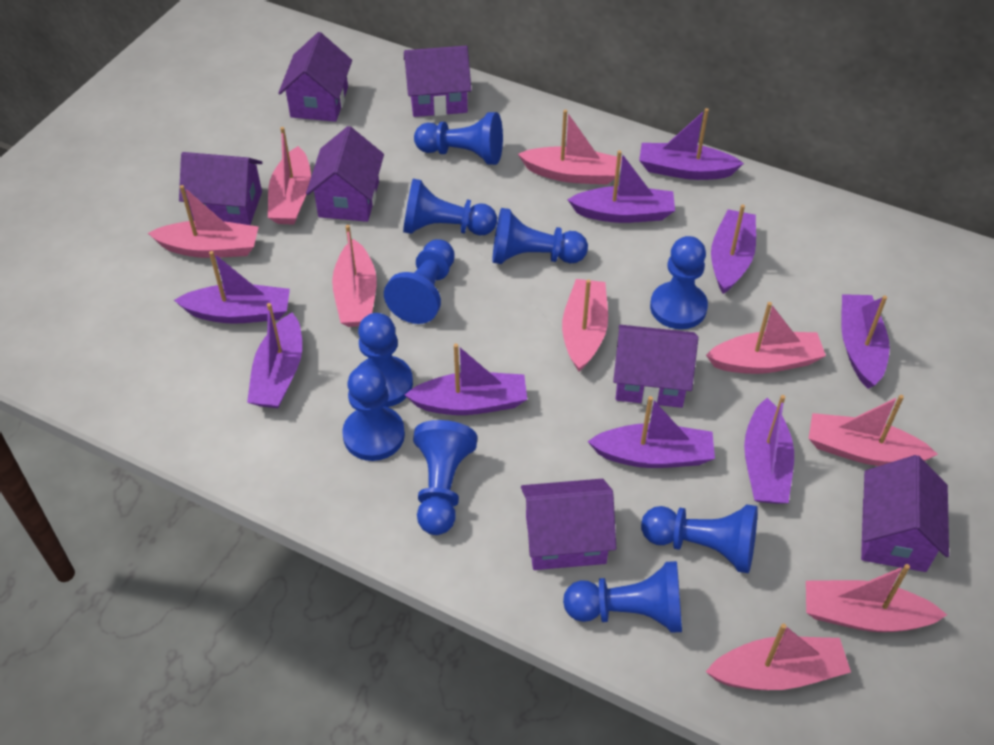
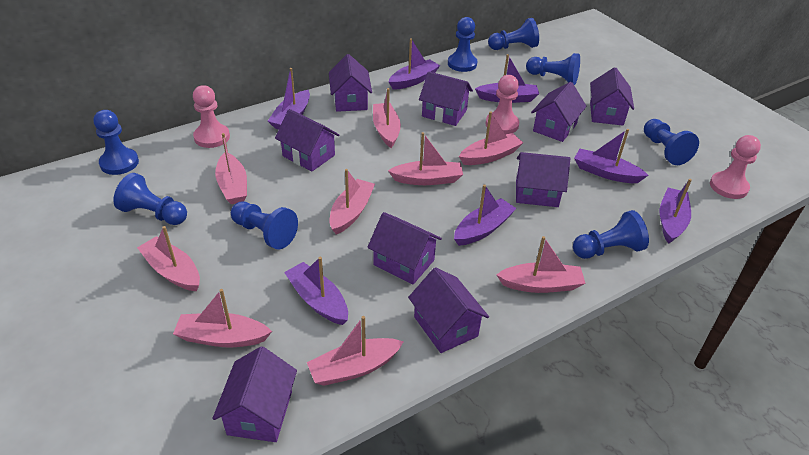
blue pawn: 10 -> 8
pink pawn: 0 -> 3
purple boat: 9 -> 7
purple house: 7 -> 9

